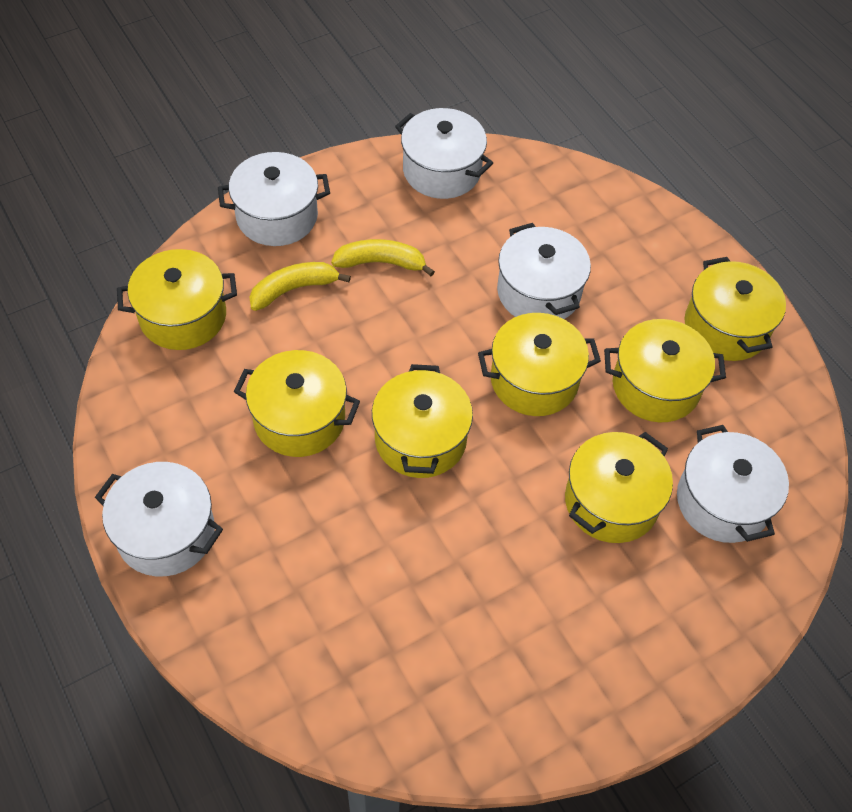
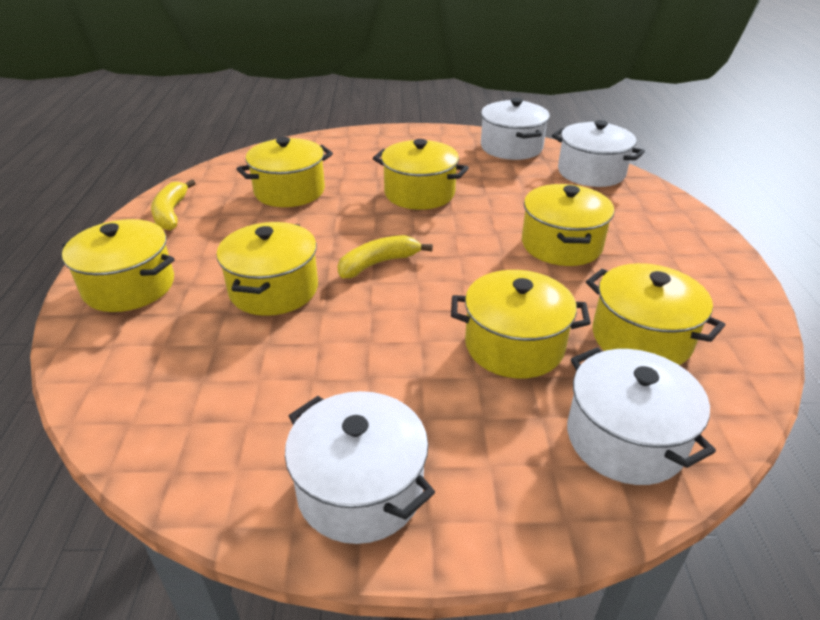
white pot: 5 -> 4

